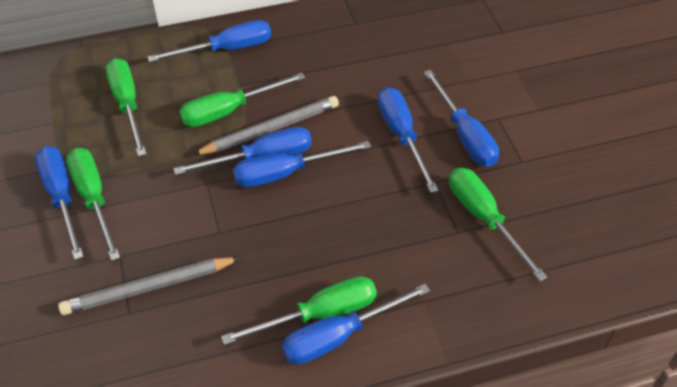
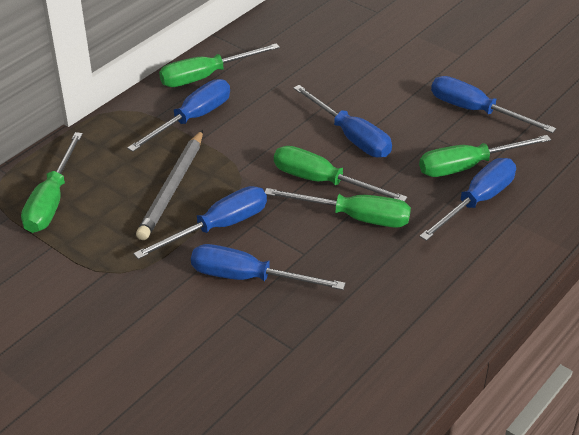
blue screwdriver: 7 -> 6
grey pencil: 2 -> 1

